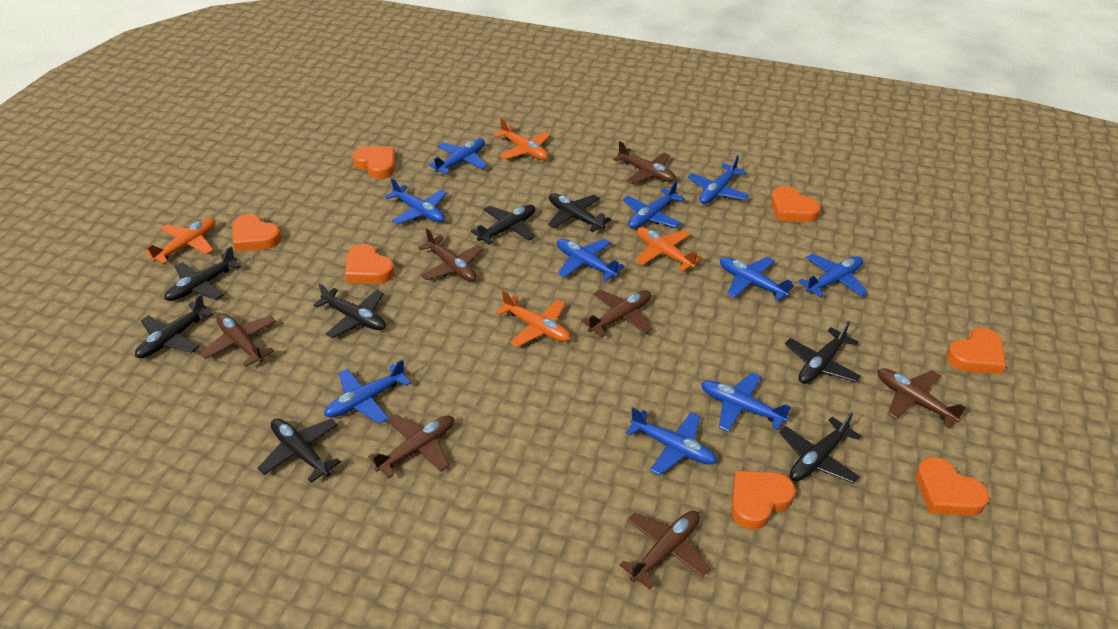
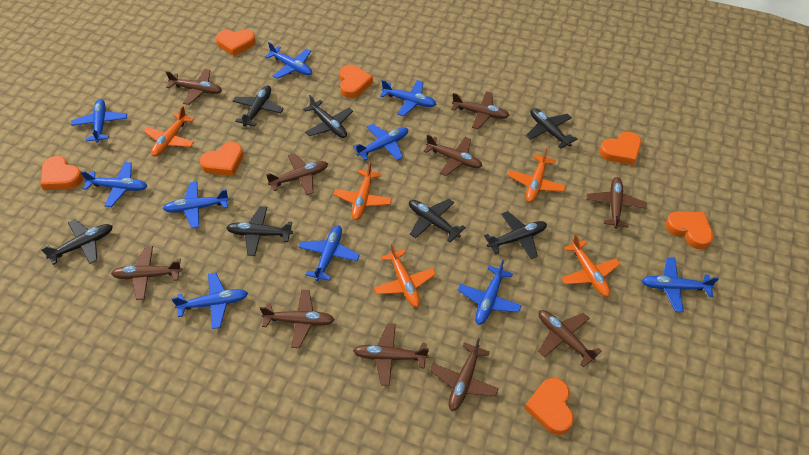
black plane: 8 -> 7
brown plane: 7 -> 10
orange plane: 4 -> 5

